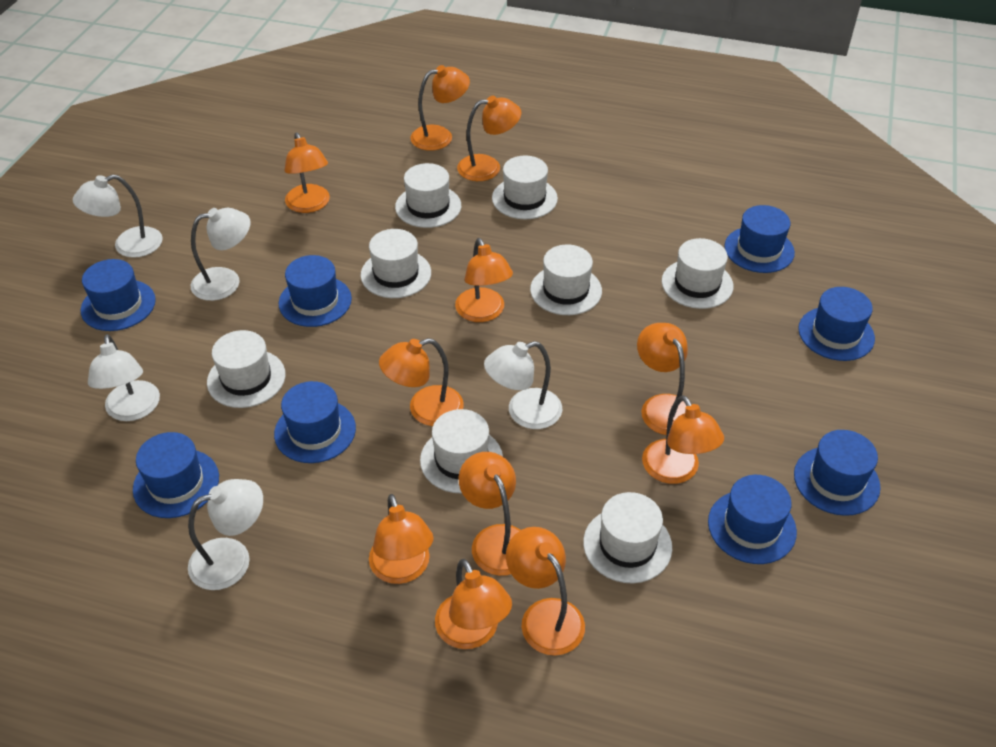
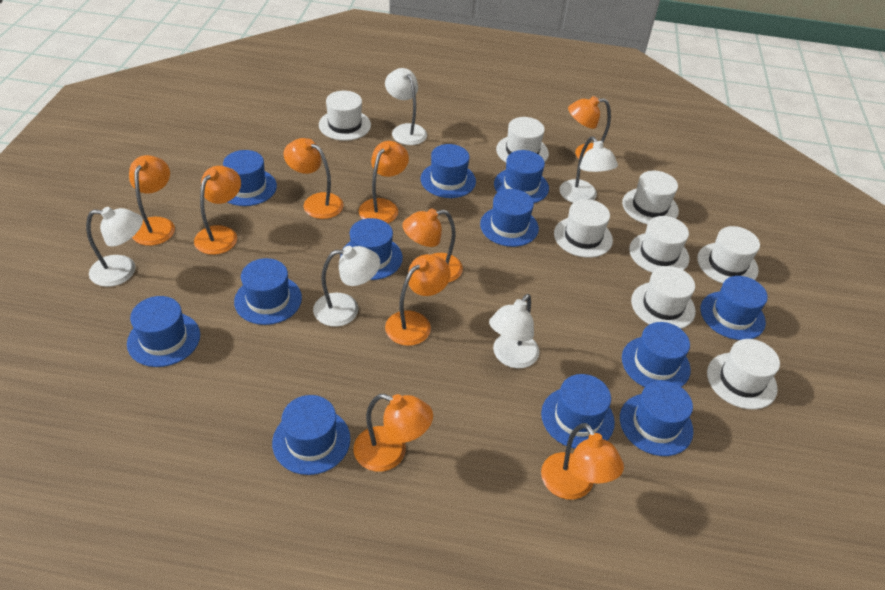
blue hat: 8 -> 12
orange lamp: 11 -> 9

